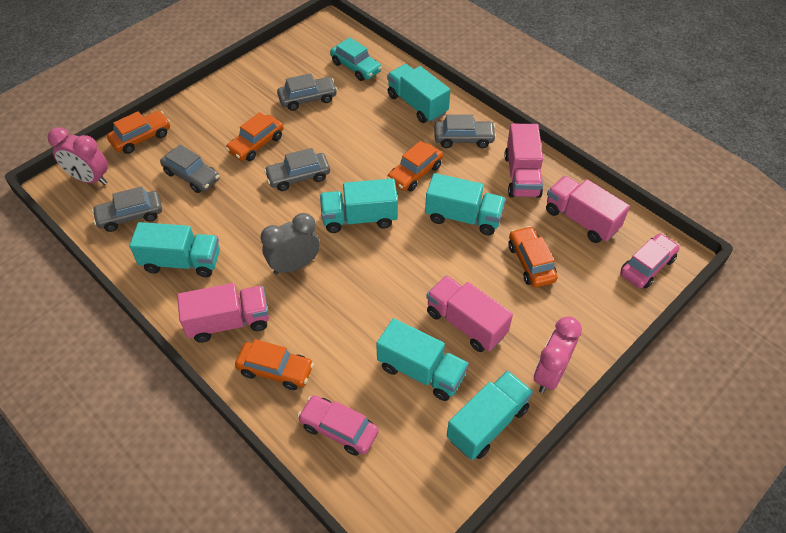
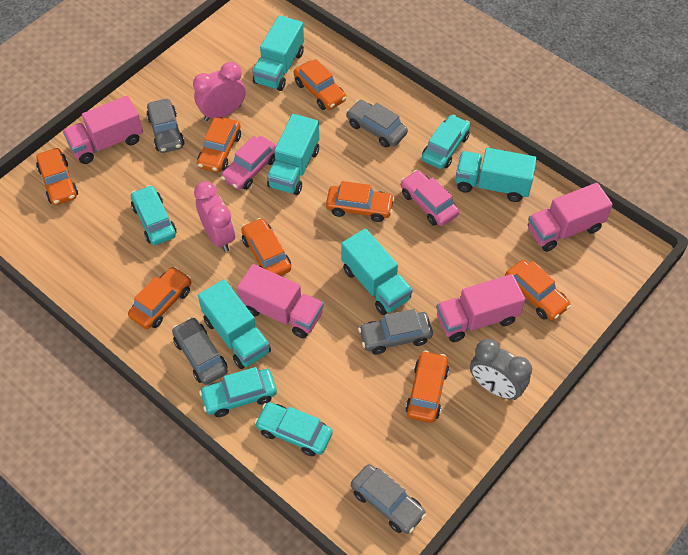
orange car: 5 -> 8
turquoise car: 1 -> 4
turquoise truck: 6 -> 5

